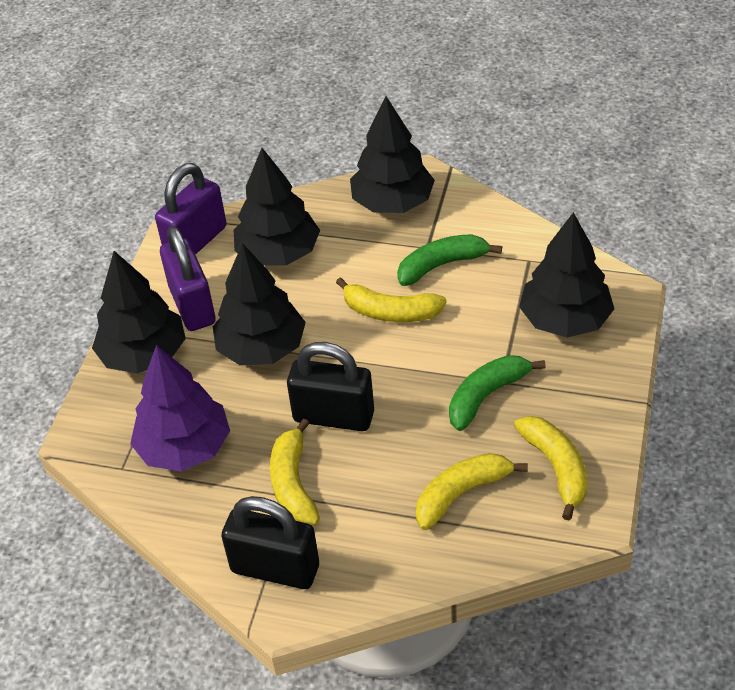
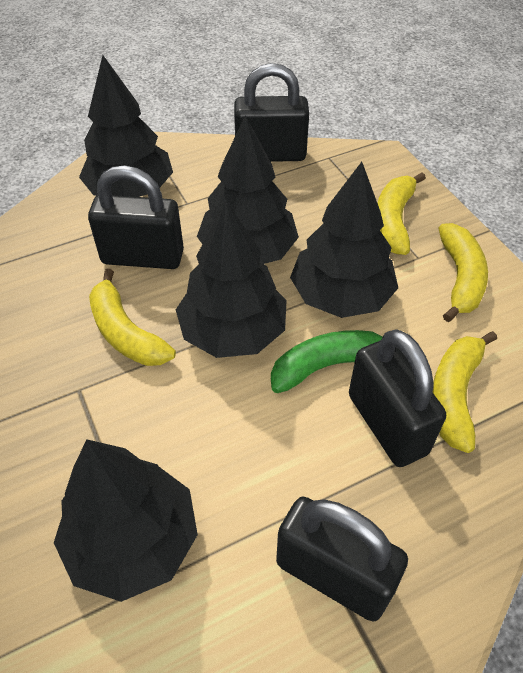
black padlock: 2 -> 4
green banana: 2 -> 1
purple padlock: 2 -> 0
purple tree: 1 -> 0

